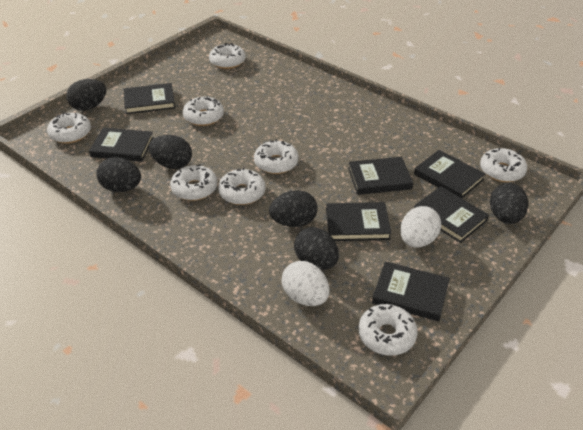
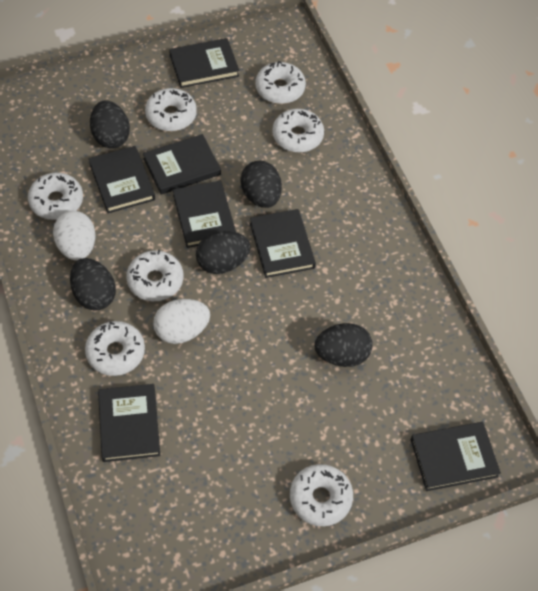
black egg: 6 -> 5
white donut: 8 -> 7

